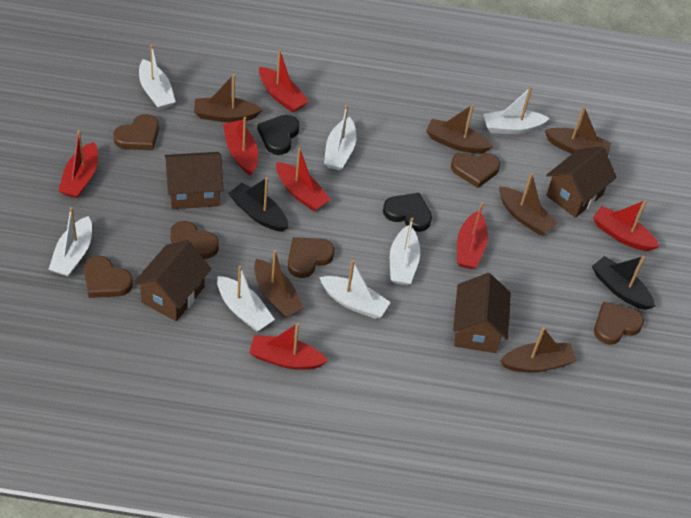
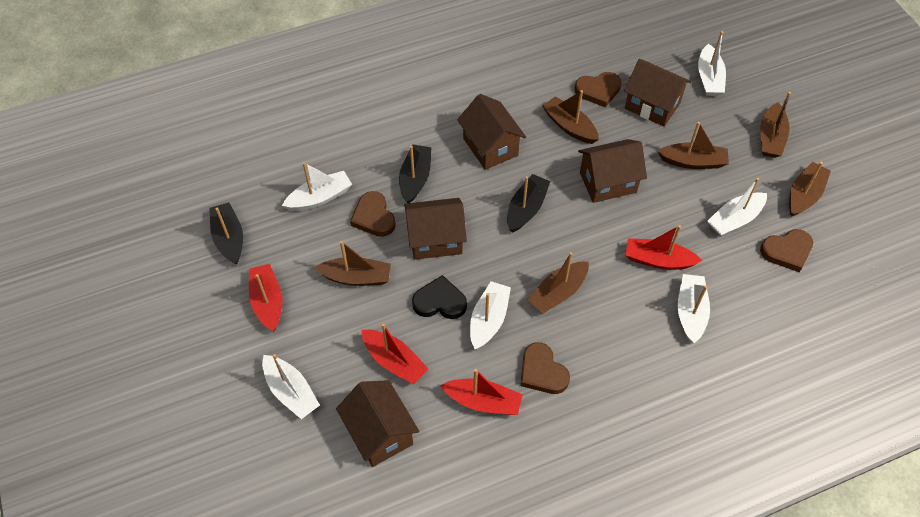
black boat: 2 -> 3
black heart: 2 -> 1
brown heart: 6 -> 4
brown house: 4 -> 5
red boat: 7 -> 4
white boat: 7 -> 6

